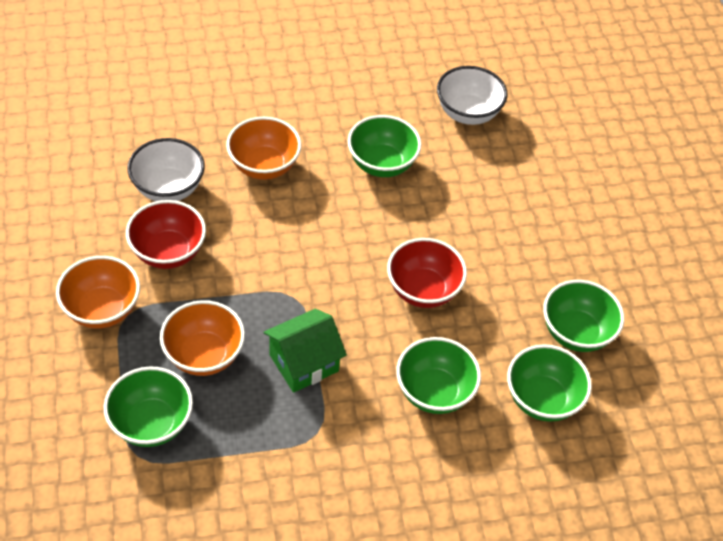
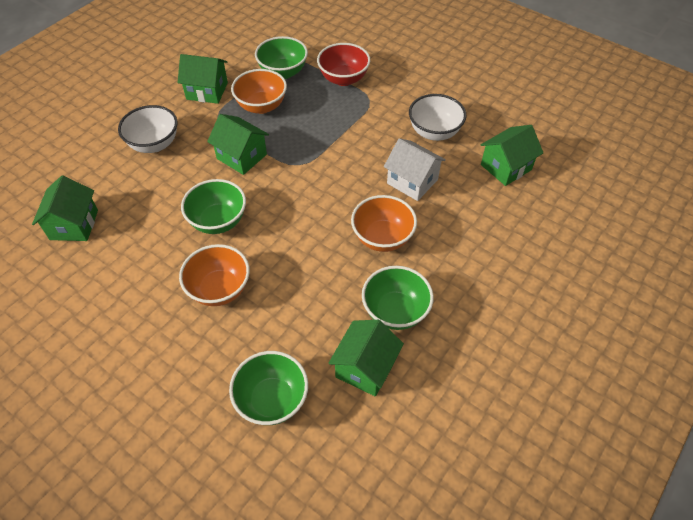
green bowl: 5 -> 4
green house: 1 -> 5
red bowl: 2 -> 1
white house: 0 -> 1

